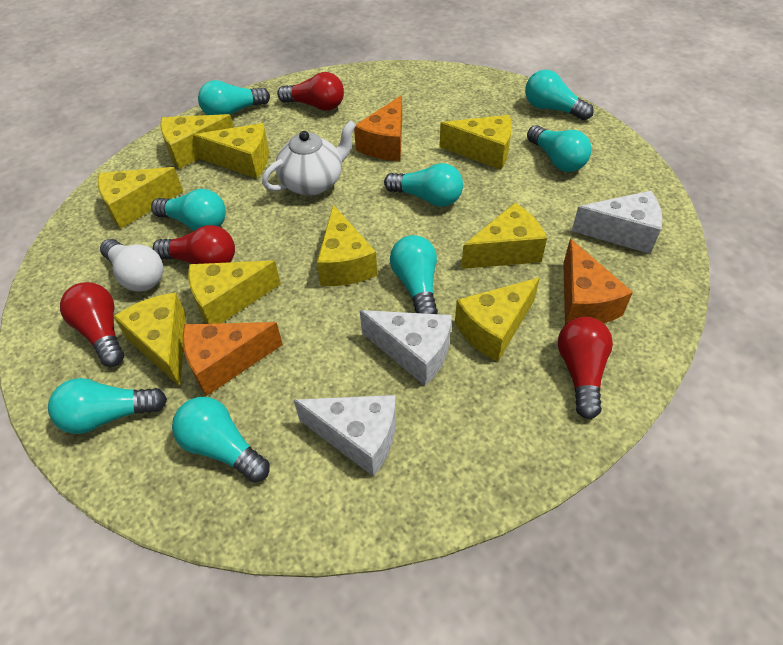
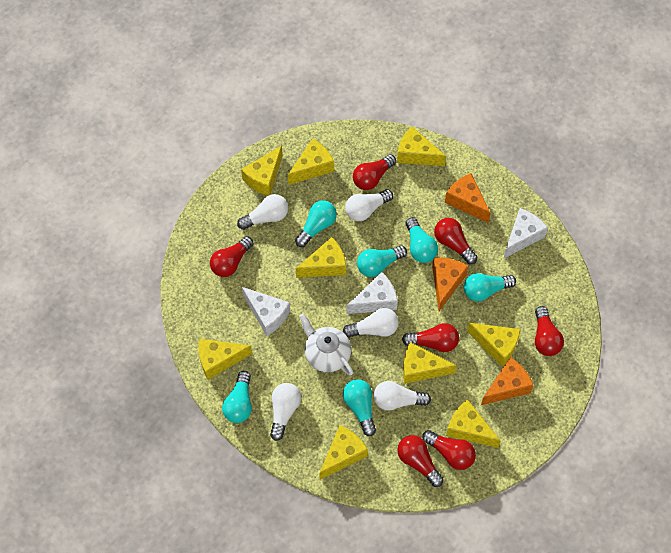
red light bulb: 4 -> 7
turquoise light bulb: 8 -> 6
white light bulb: 1 -> 5

